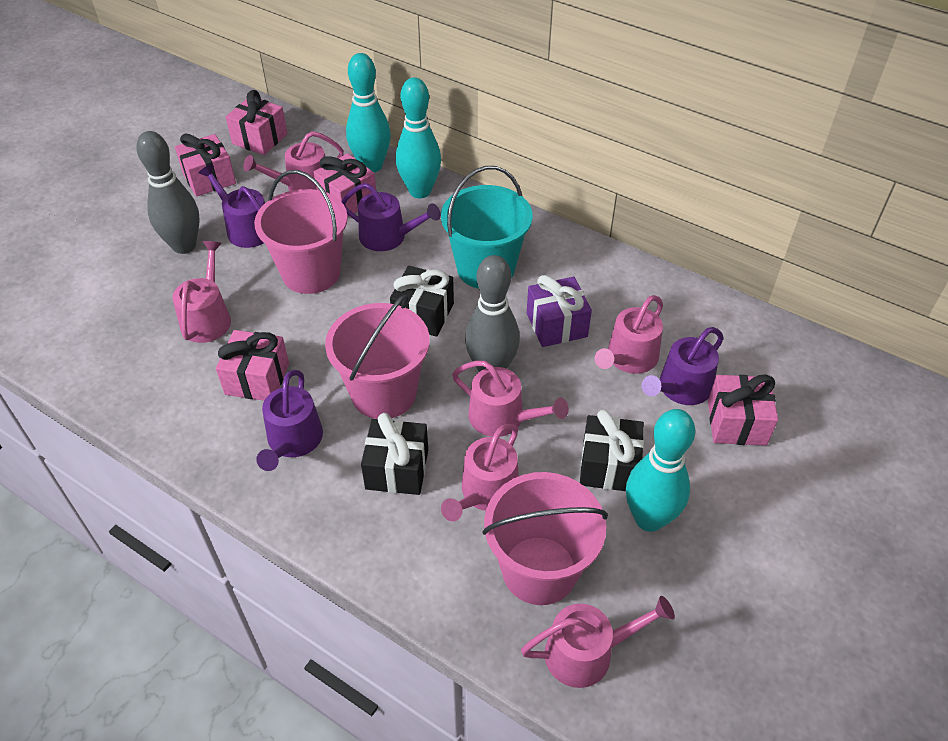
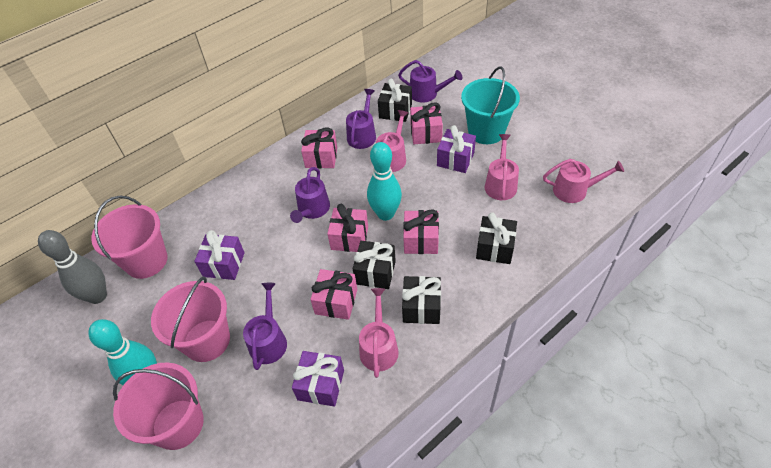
black gift: 3 -> 4
grey bowling pin: 2 -> 1
pink watering can: 6 -> 4
purple gift: 1 -> 3
turquoise bowling pin: 3 -> 2

